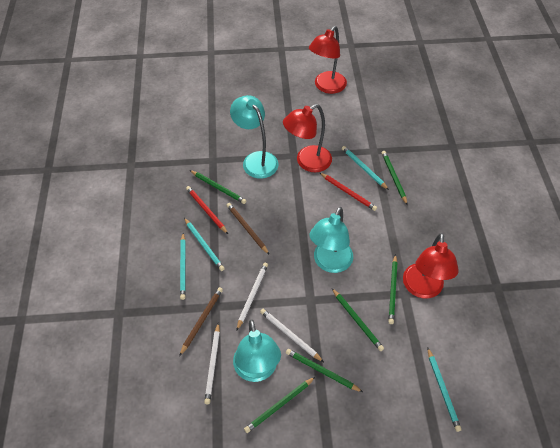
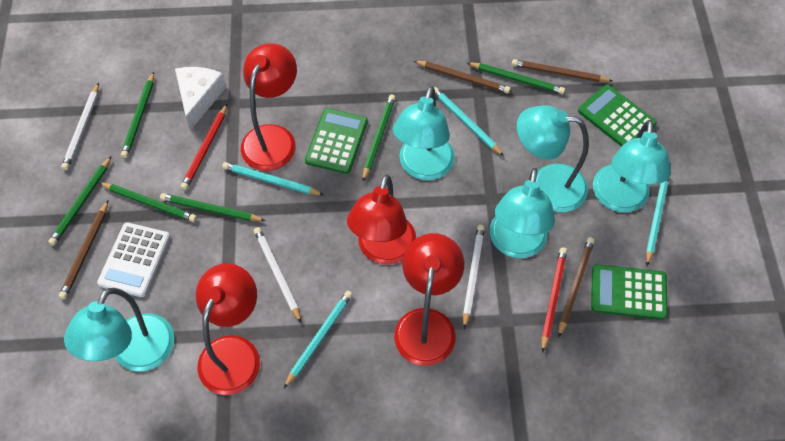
brown pencil: 2 -> 4
green calculator: 0 -> 3
red lamp: 3 -> 4
turquoise lamp: 3 -> 5
white calculator: 0 -> 1
white cheese: 0 -> 1

